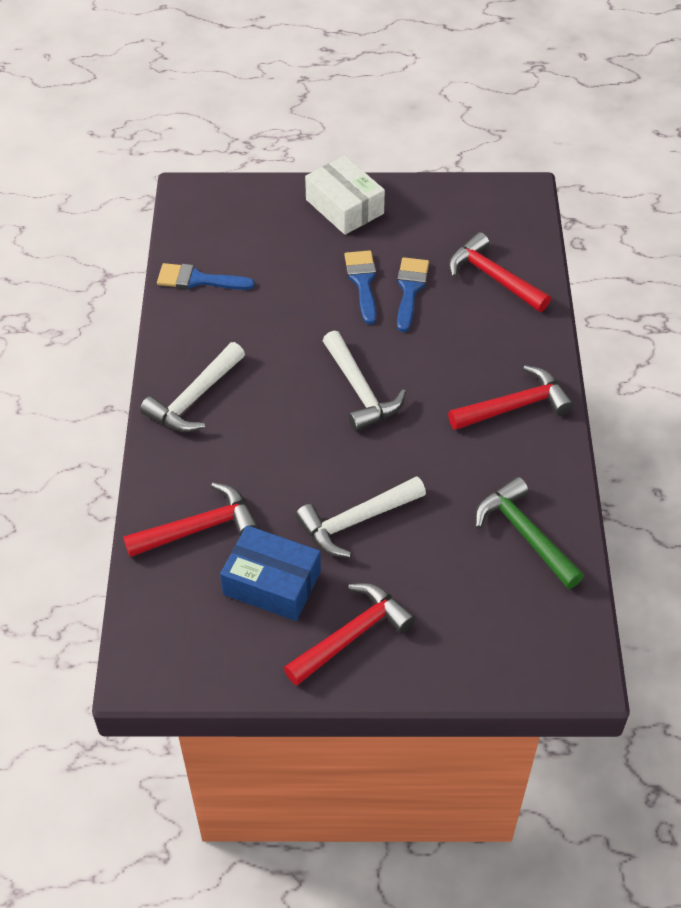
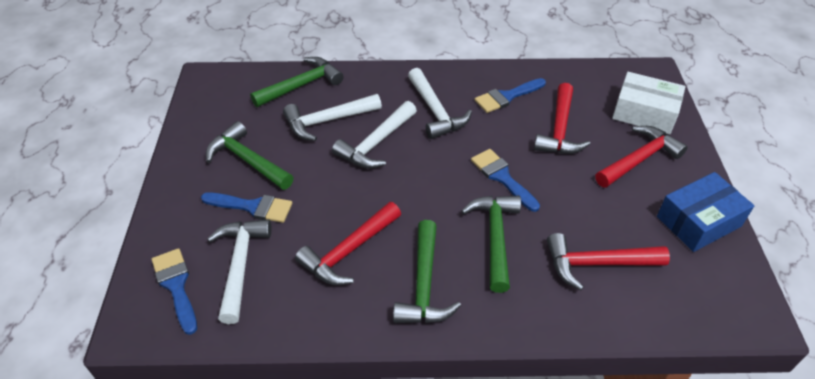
blue brush: 3 -> 4
green hammer: 1 -> 4
white hammer: 3 -> 4

